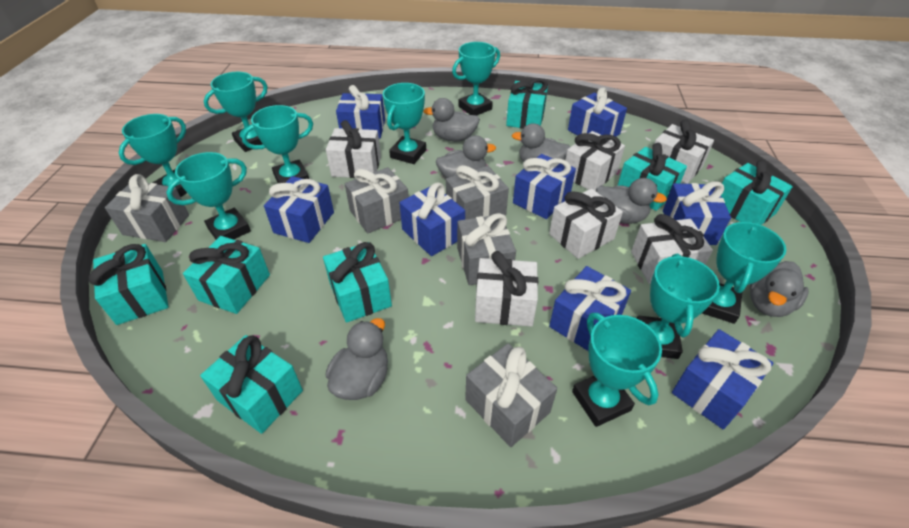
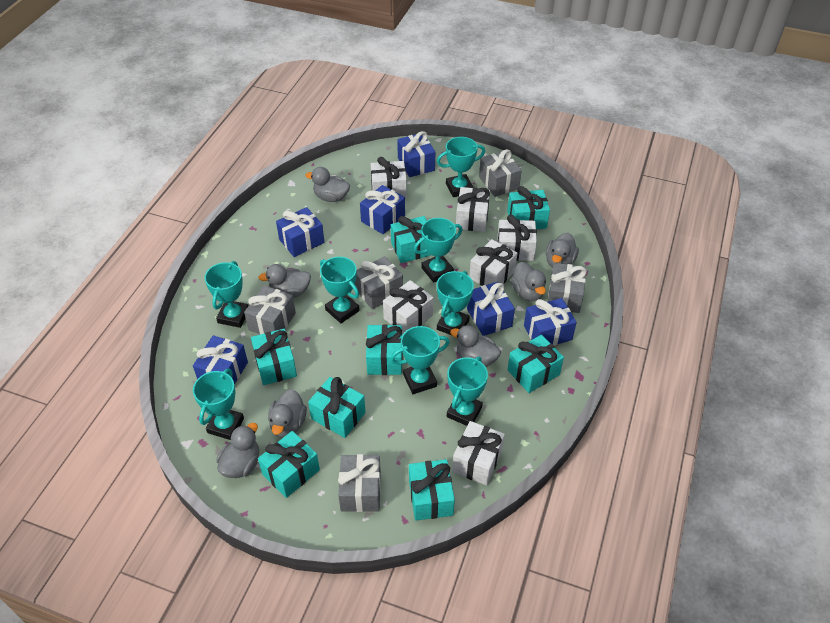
blue gift: 8 -> 6
grey duck: 6 -> 7
turquoise gift: 7 -> 8
turquoise trophy: 9 -> 8

